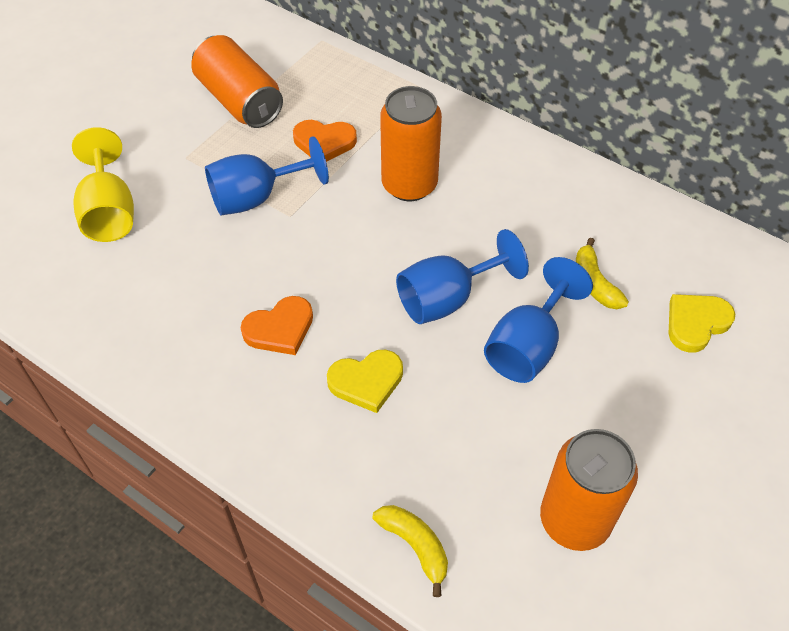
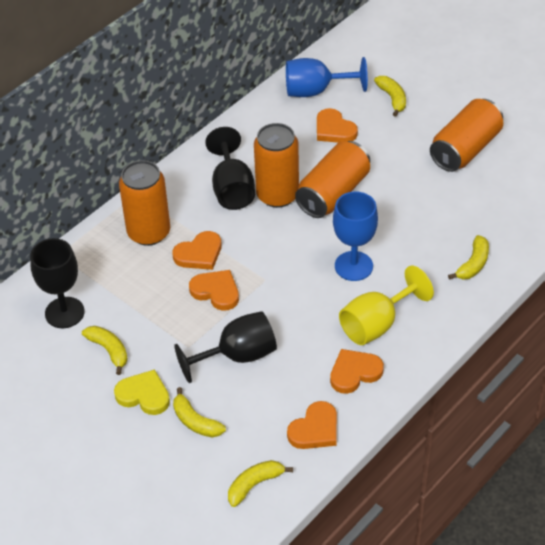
black goblet: 0 -> 3
blue goblet: 3 -> 2
orange can: 3 -> 4
orange heart: 2 -> 5
yellow banana: 2 -> 5
yellow heart: 2 -> 1

